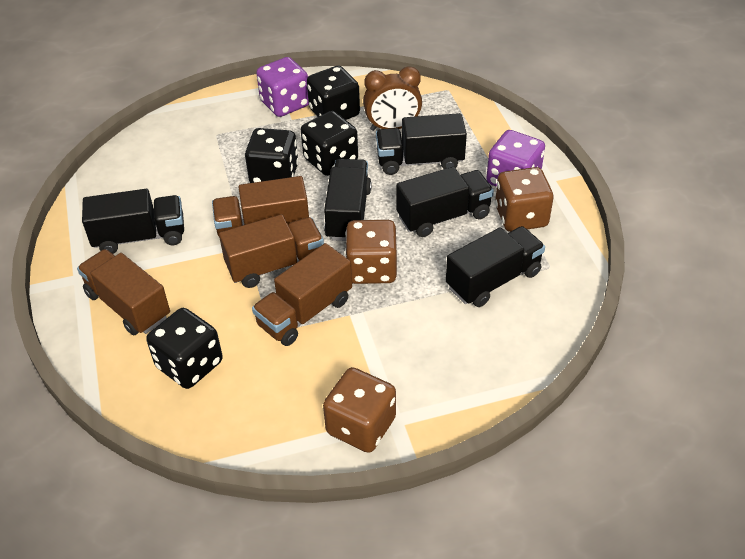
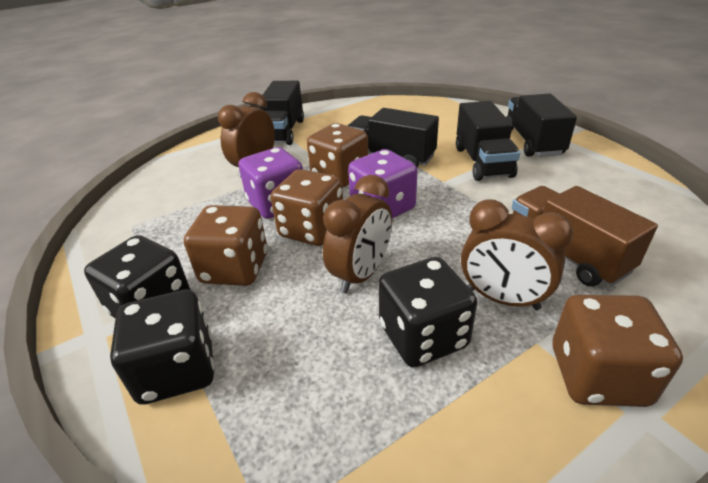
black dice: 4 -> 3
black truck: 5 -> 4
brown clock: 1 -> 3
brown dice: 3 -> 4
brown truck: 4 -> 1

